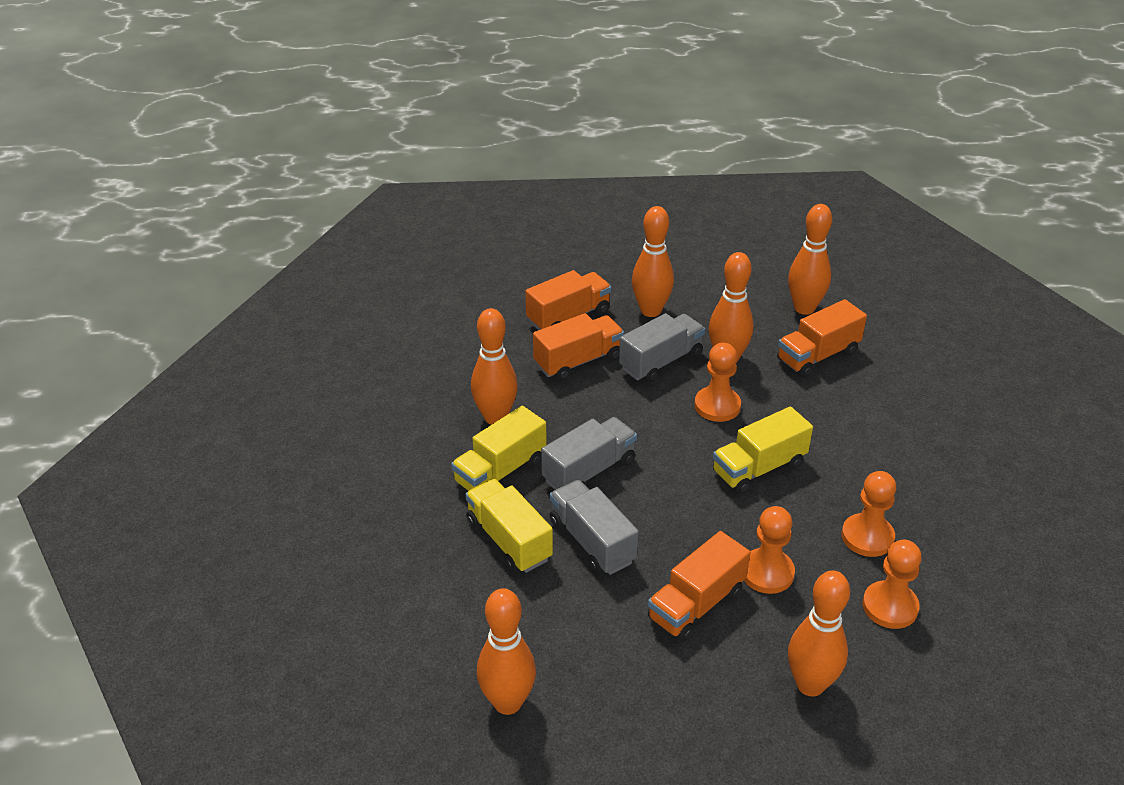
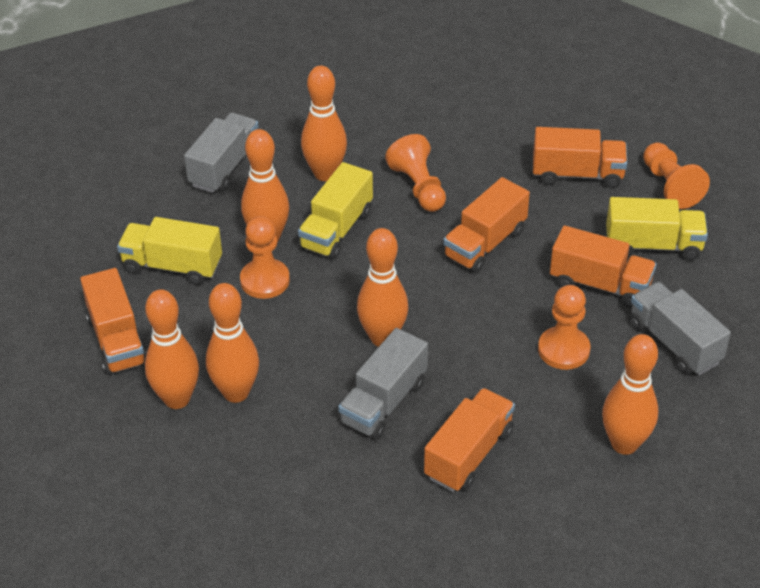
orange truck: 4 -> 5

